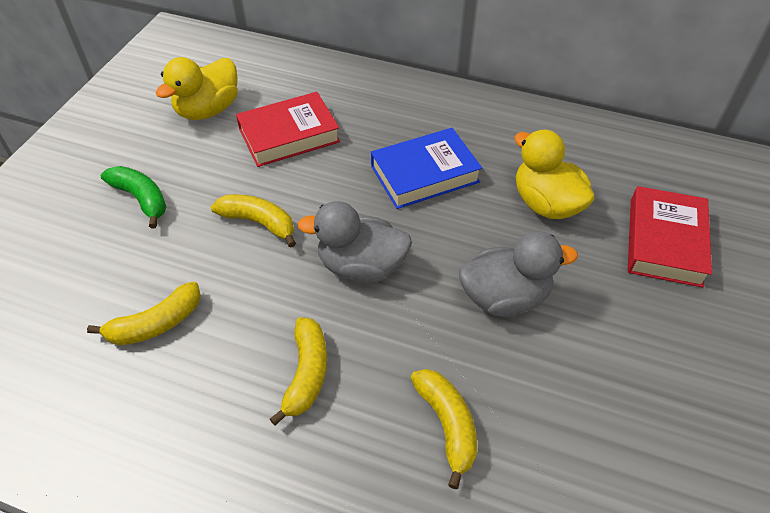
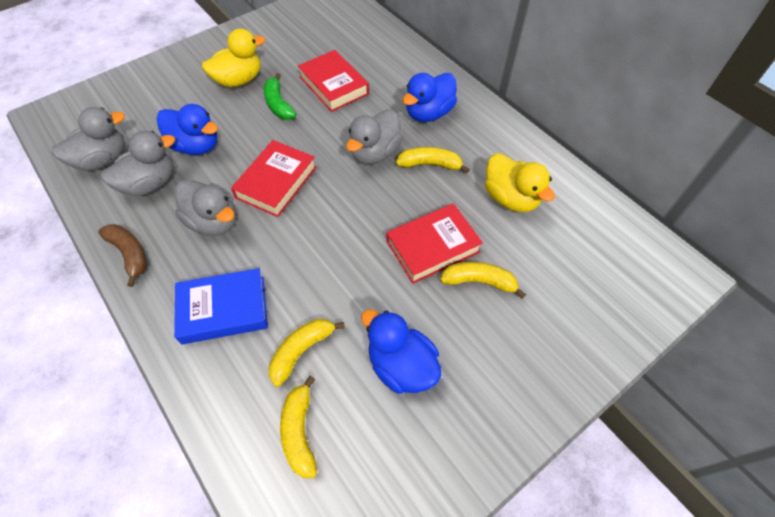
blue duck: 0 -> 3
brown banana: 0 -> 1
grey duck: 2 -> 4
red book: 2 -> 3

